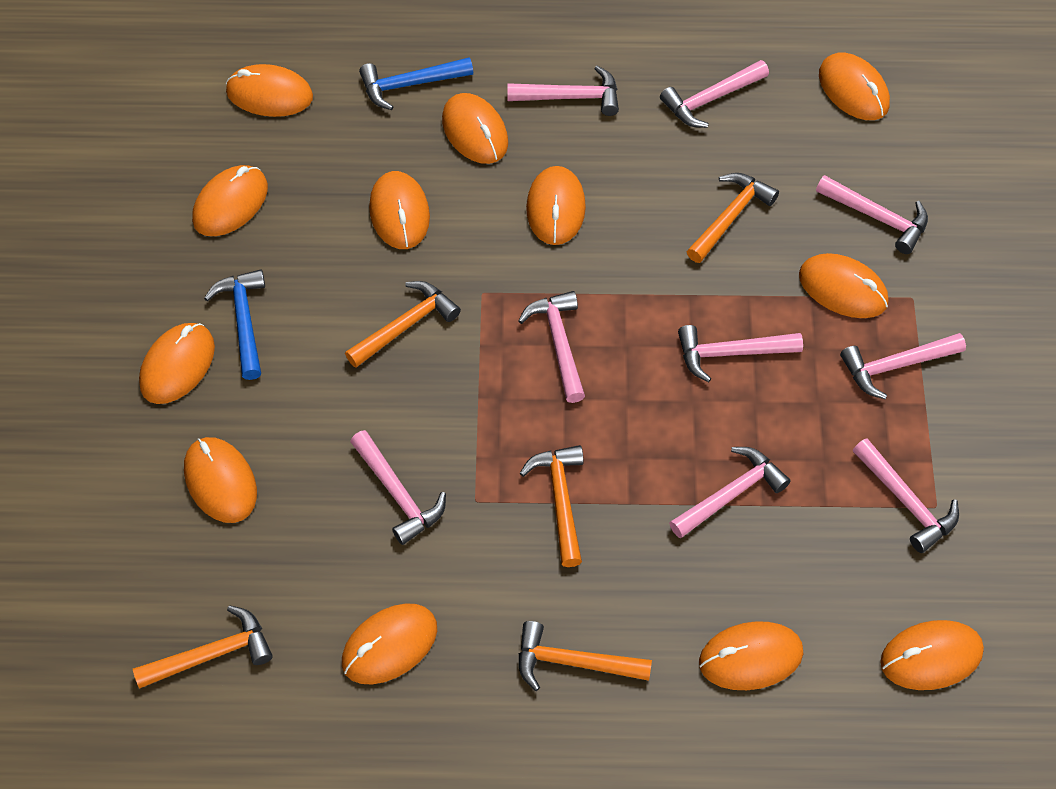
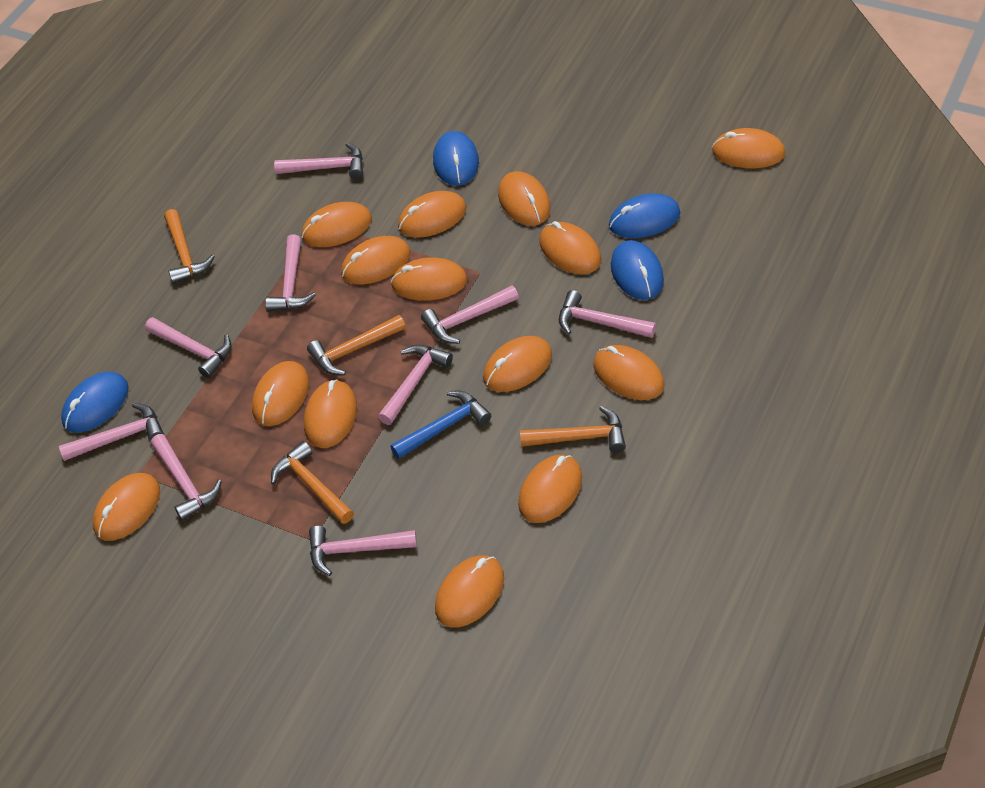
blue hammer: 2 -> 1
blue mouse: 0 -> 4
orange hammer: 5 -> 4
orange mouse: 12 -> 14

